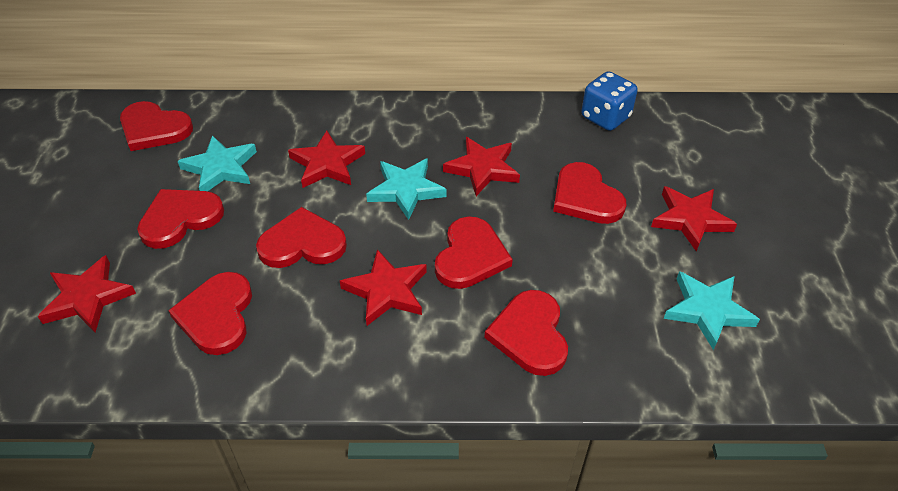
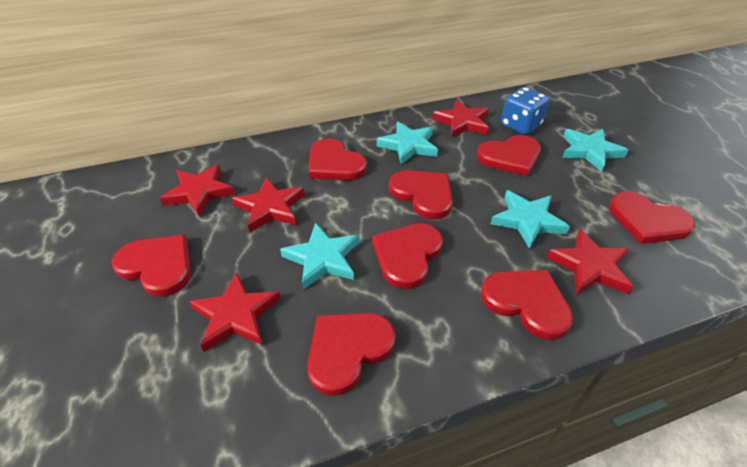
red heart: 7 -> 8
turquoise star: 3 -> 4

